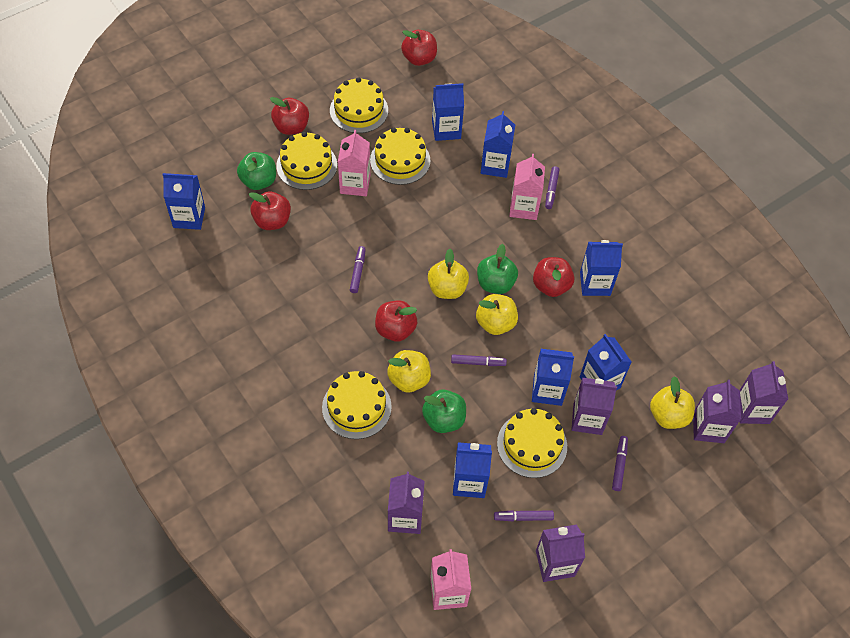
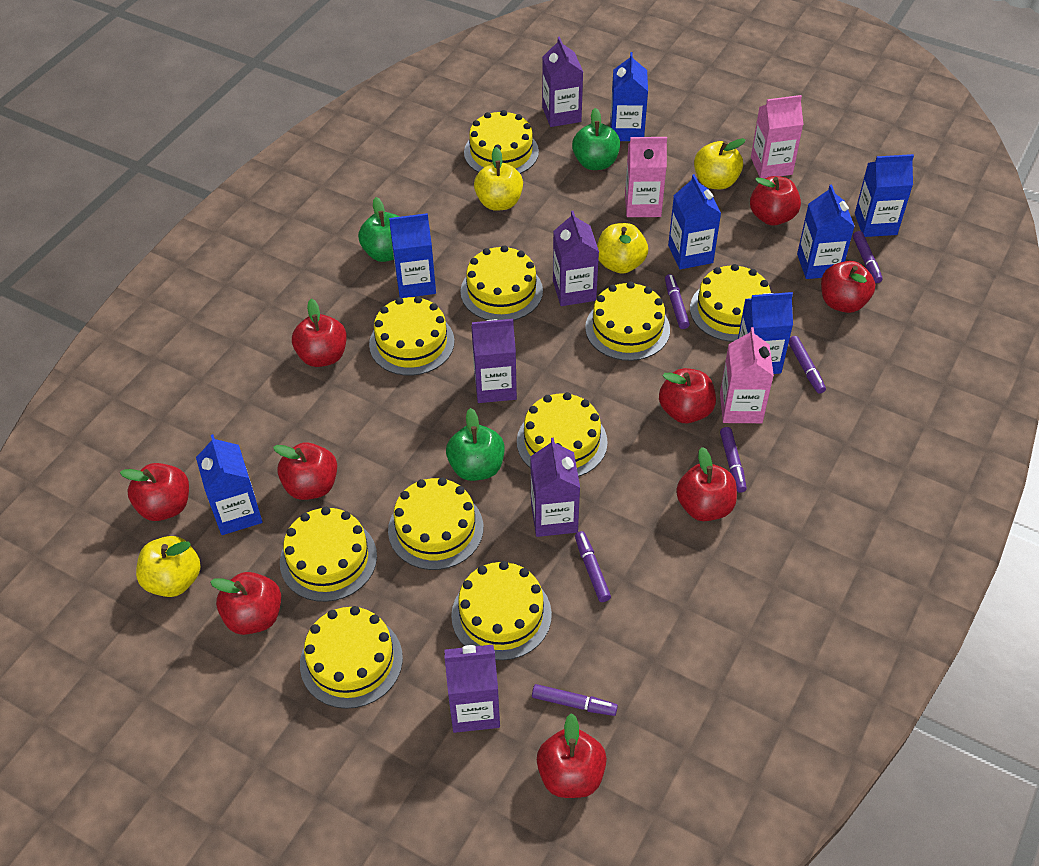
purple marker: 5 -> 6
red apple: 5 -> 9
yellow cake: 5 -> 10

